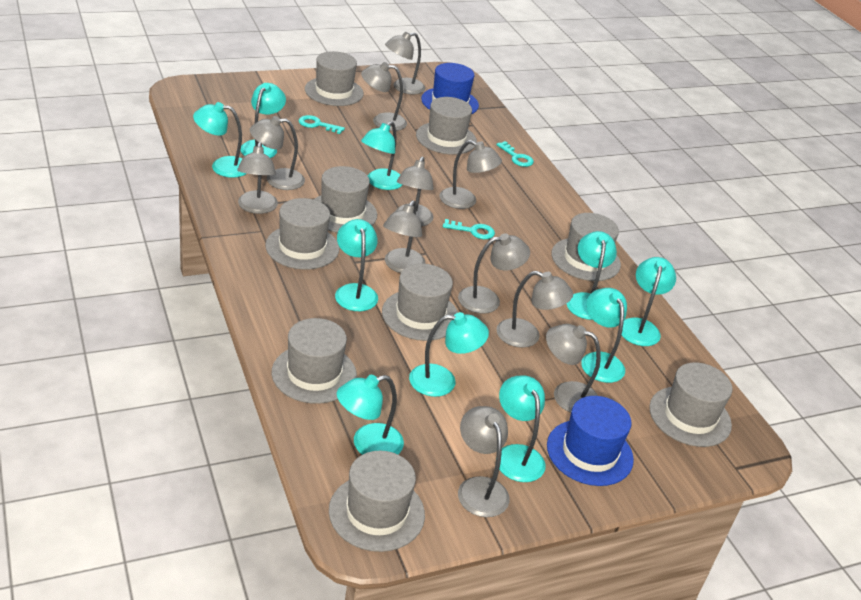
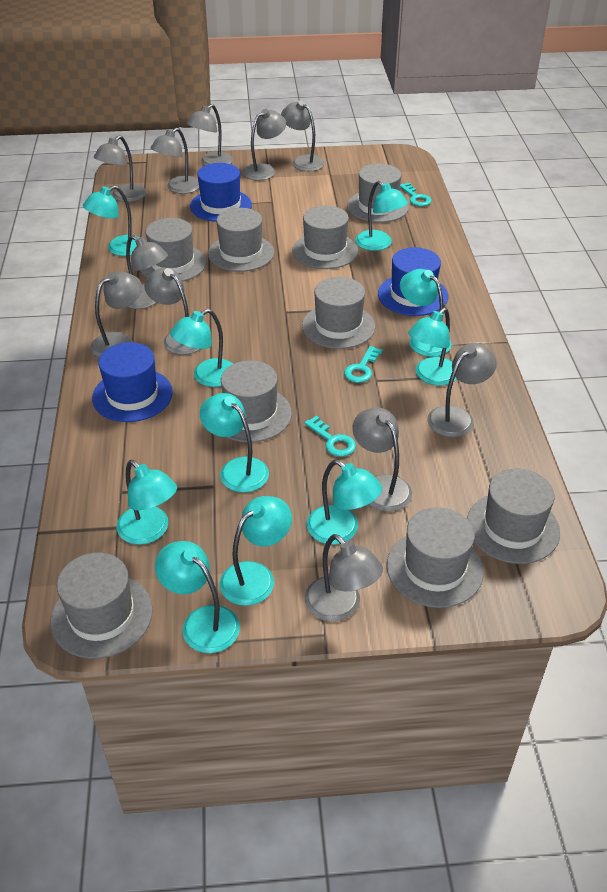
blue hat: 2 -> 3

